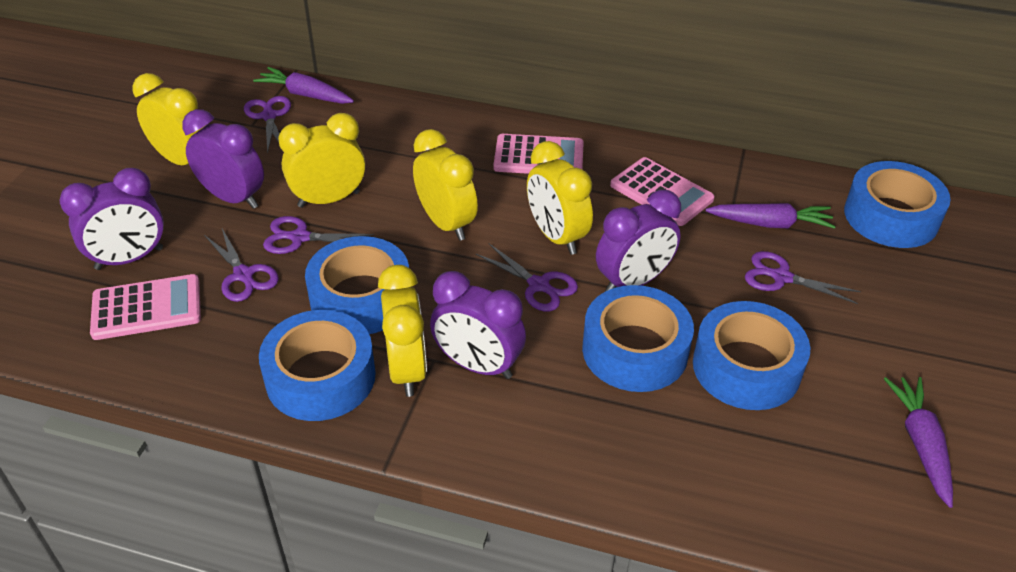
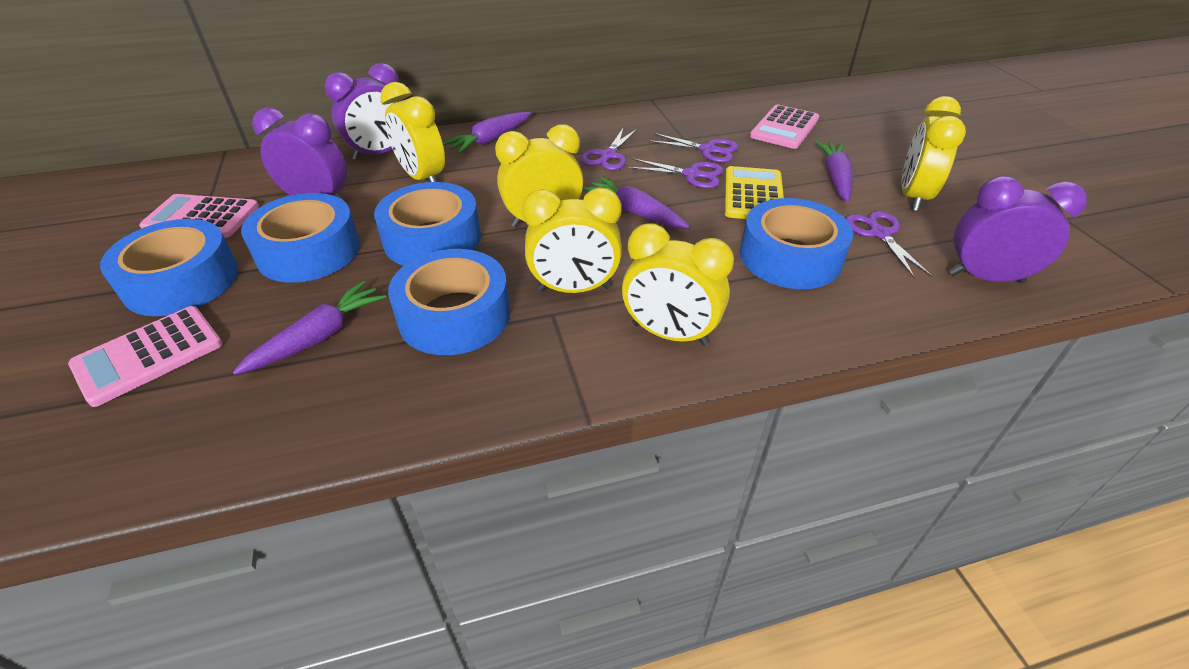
purple carrot: 3 -> 4
purple clock: 4 -> 3
purple scissors: 5 -> 4
yellow calculator: 0 -> 1

